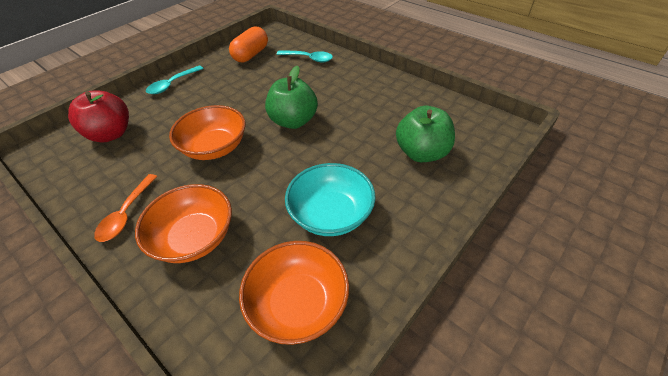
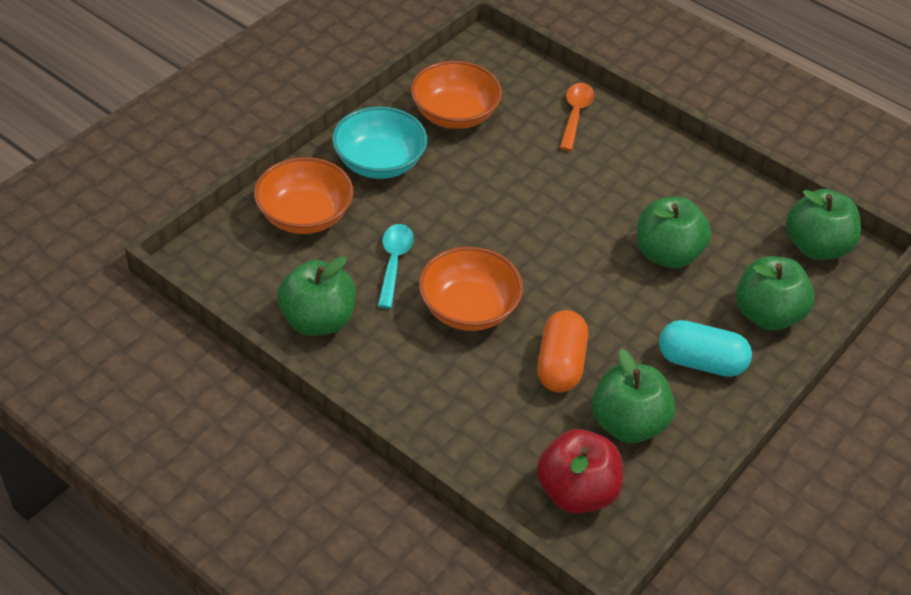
green apple: 2 -> 5
turquoise capsule: 0 -> 1
turquoise spoon: 2 -> 1

